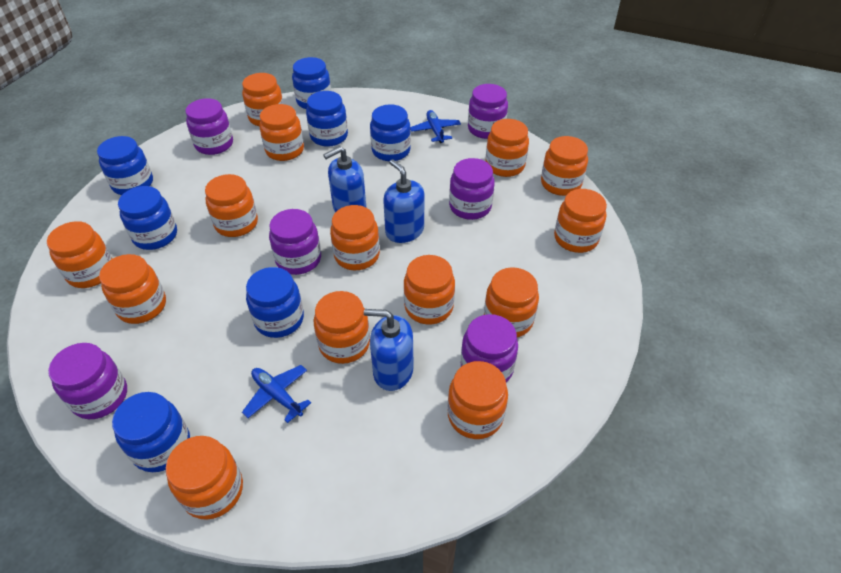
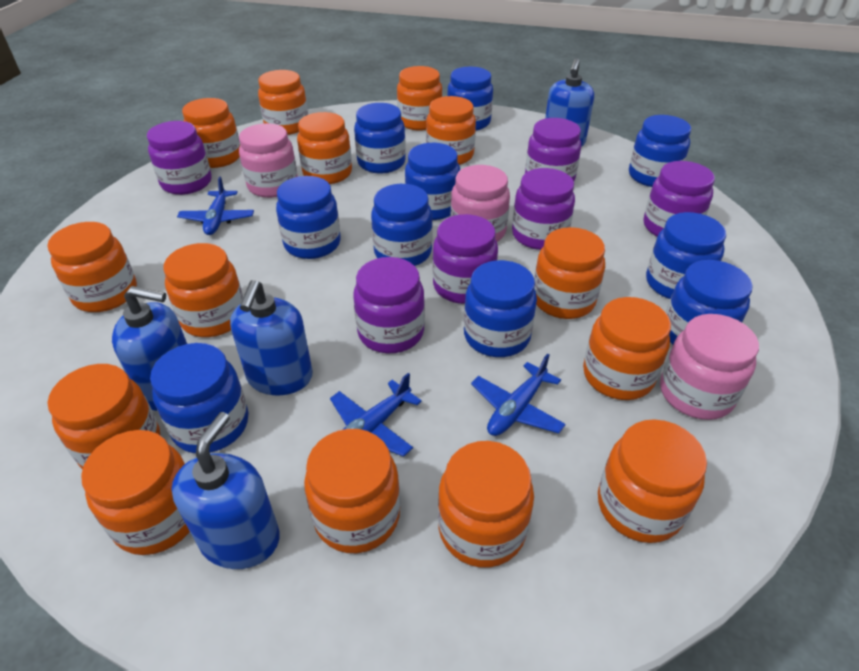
blue jar: 7 -> 10
blue plane: 2 -> 3
blue soap dispenser: 3 -> 4
pink jar: 0 -> 3

